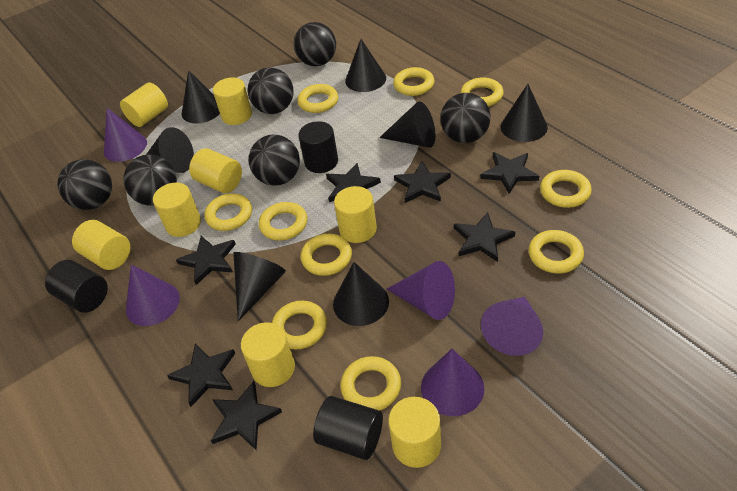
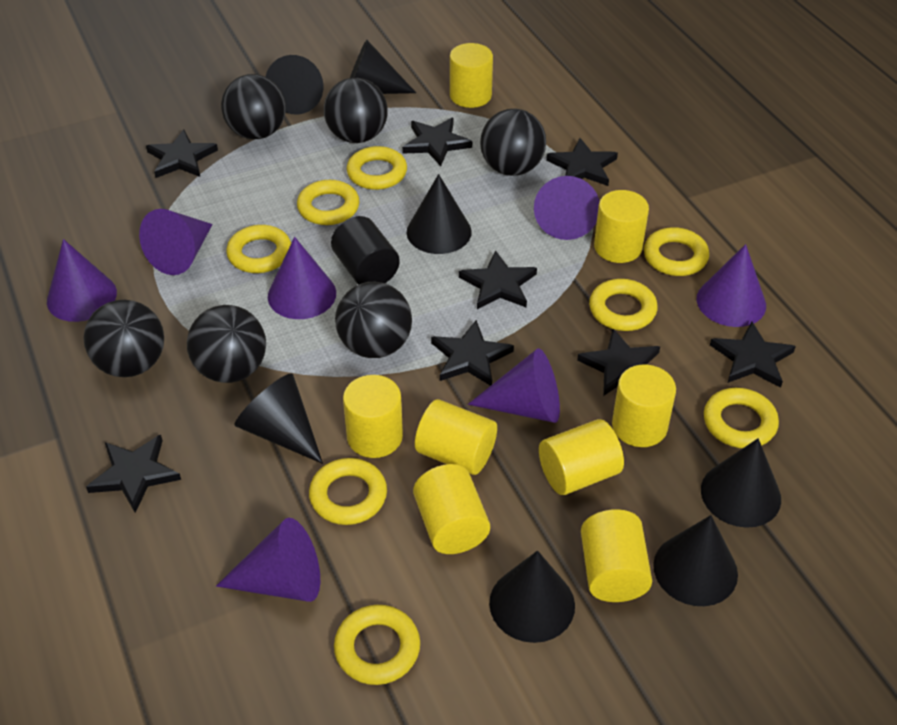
black cylinder: 3 -> 1
black star: 7 -> 8
purple cone: 5 -> 7
yellow ring: 10 -> 8

